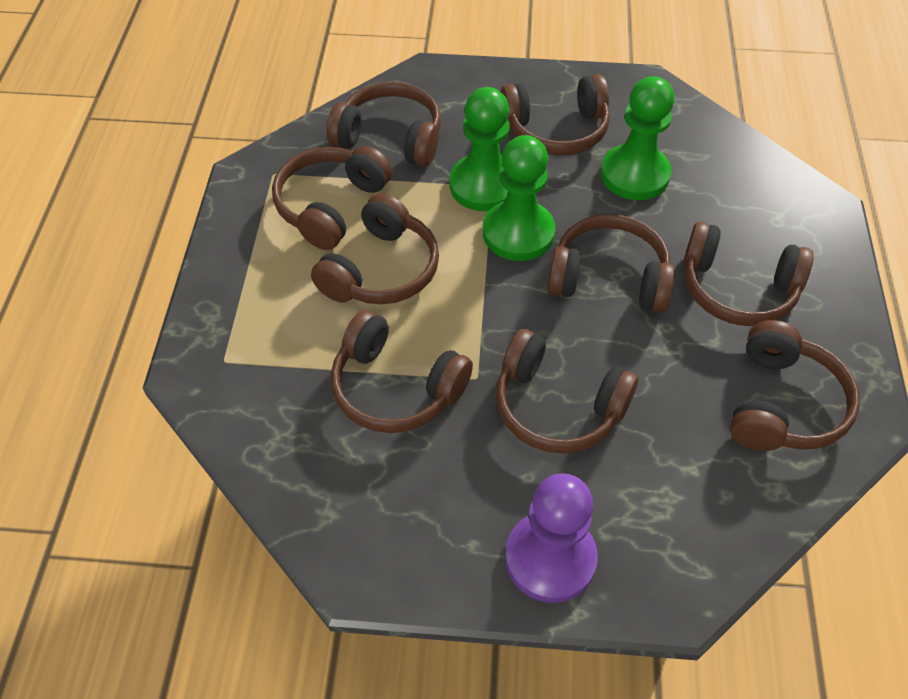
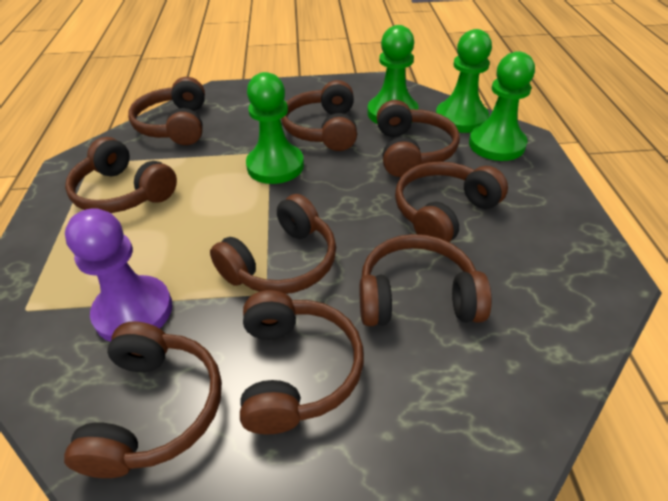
green pawn: 3 -> 4

